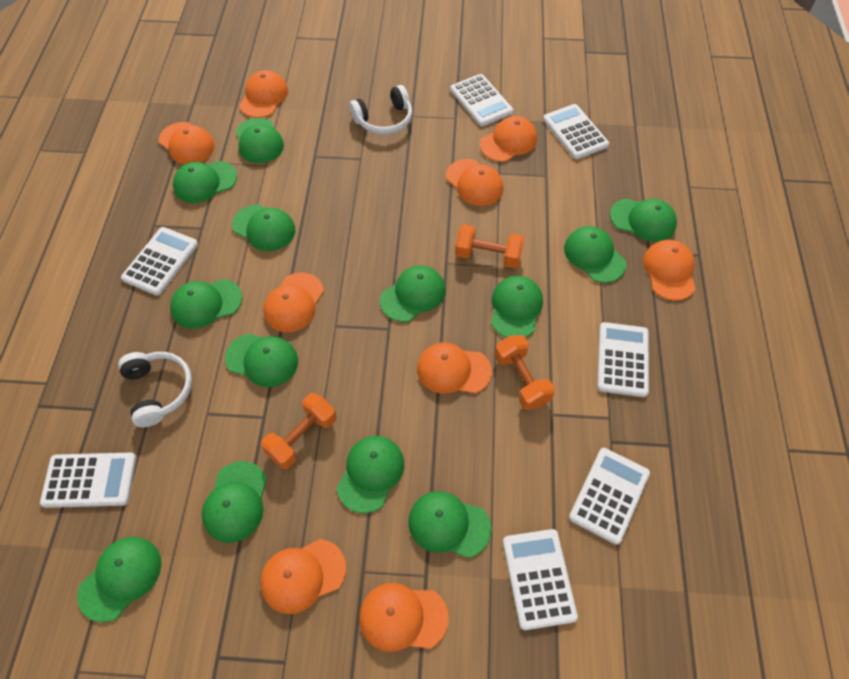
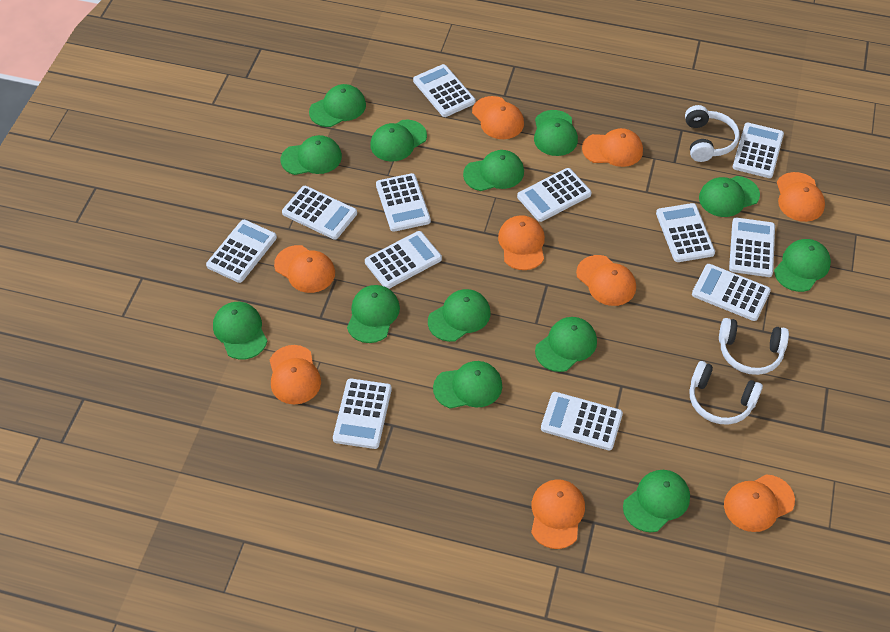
orange dumbbell: 3 -> 0
white calculator: 7 -> 12
white headphones: 2 -> 3

